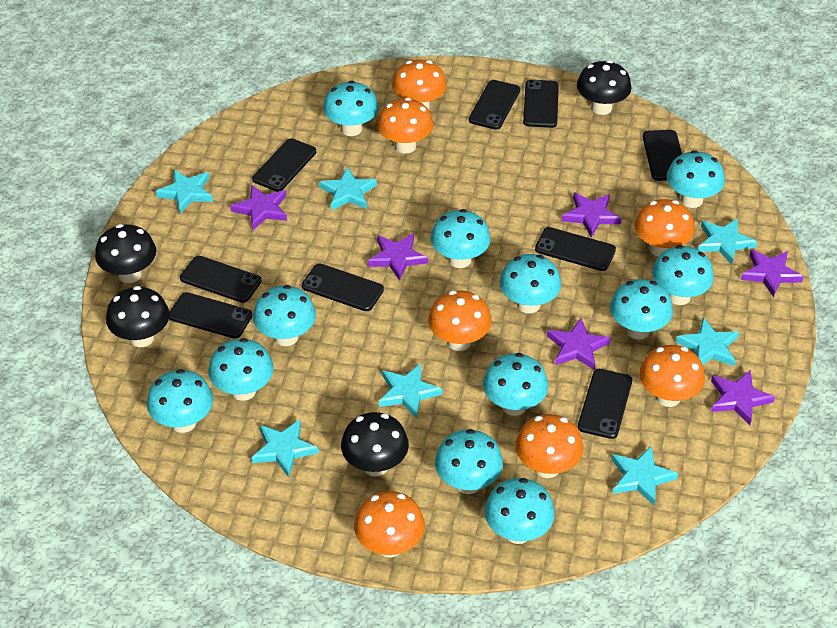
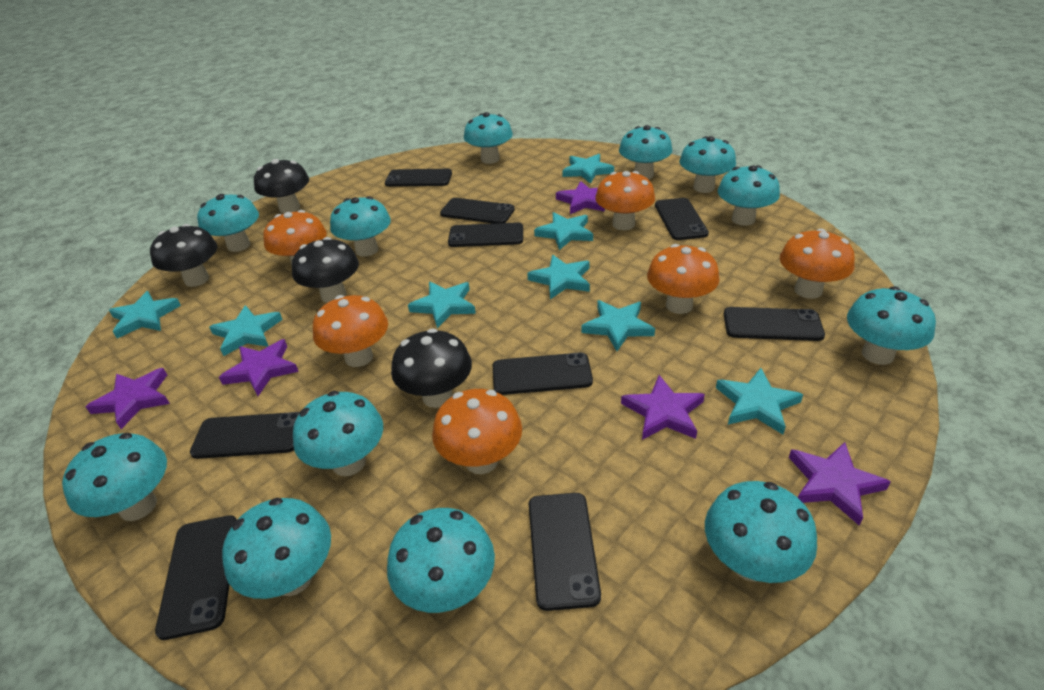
orange mushroom: 7 -> 6
purple star: 6 -> 5
turquoise star: 7 -> 8

